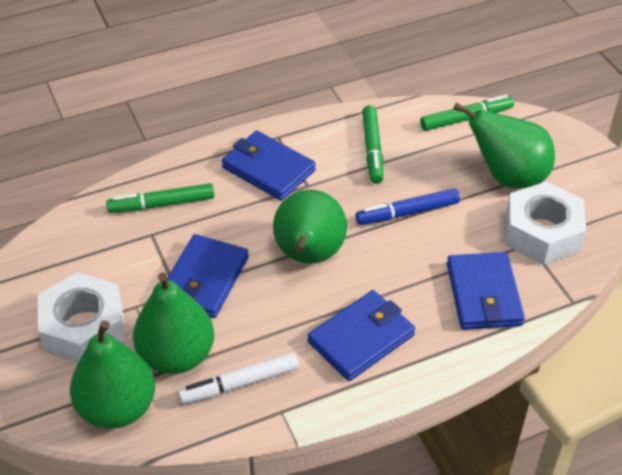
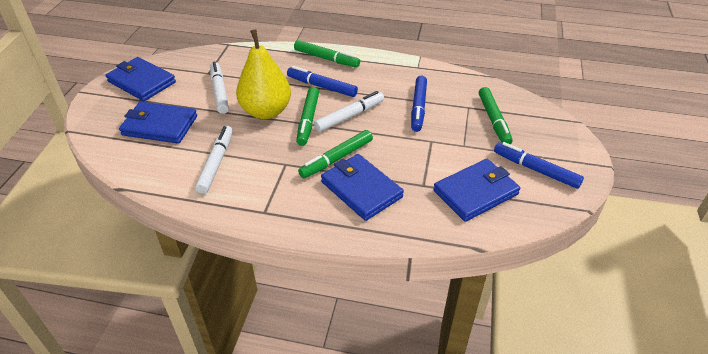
blue marker: 1 -> 3
green marker: 3 -> 4
green pear: 4 -> 0
white marker: 1 -> 3
white nut: 2 -> 0
yellow pear: 0 -> 1

